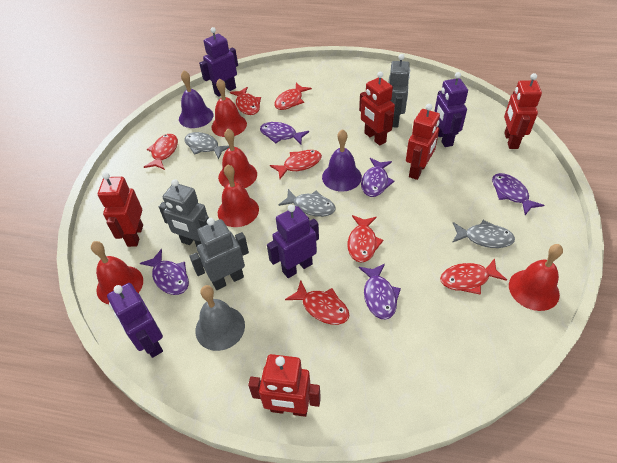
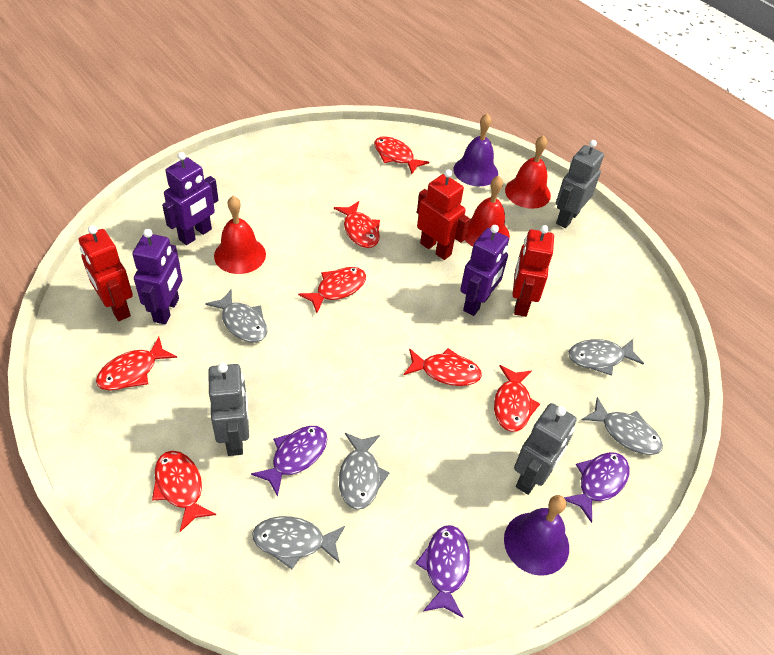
grey bell: 1 -> 0
grey fish: 3 -> 5
purple fish: 5 -> 3
purple robot: 4 -> 3
red bell: 5 -> 3
red robot: 5 -> 3

